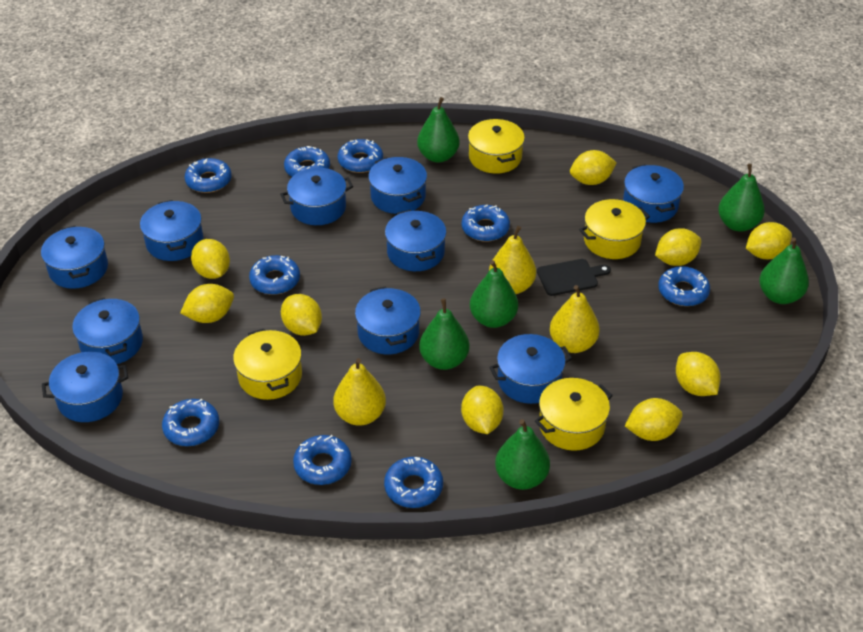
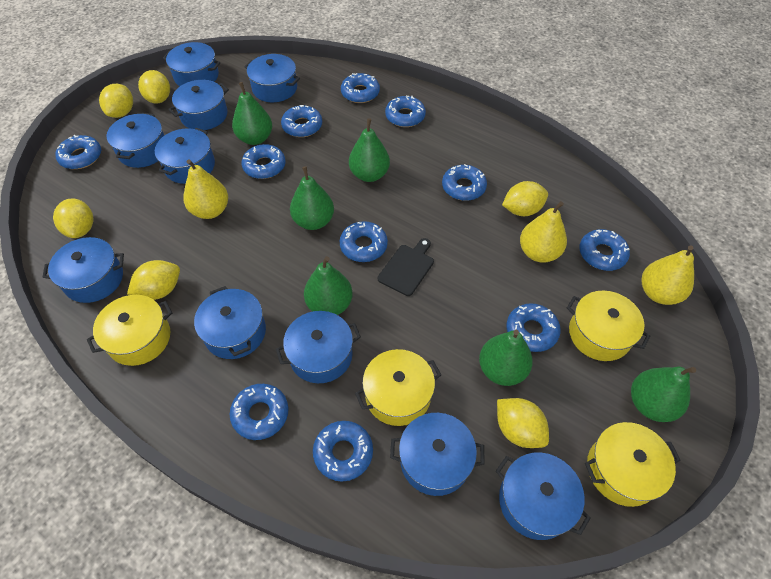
blue donut: 9 -> 11
yellow lemon: 9 -> 6

